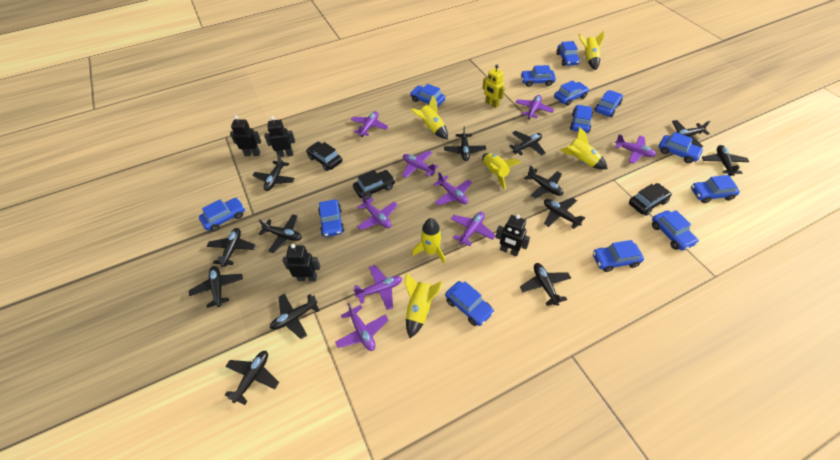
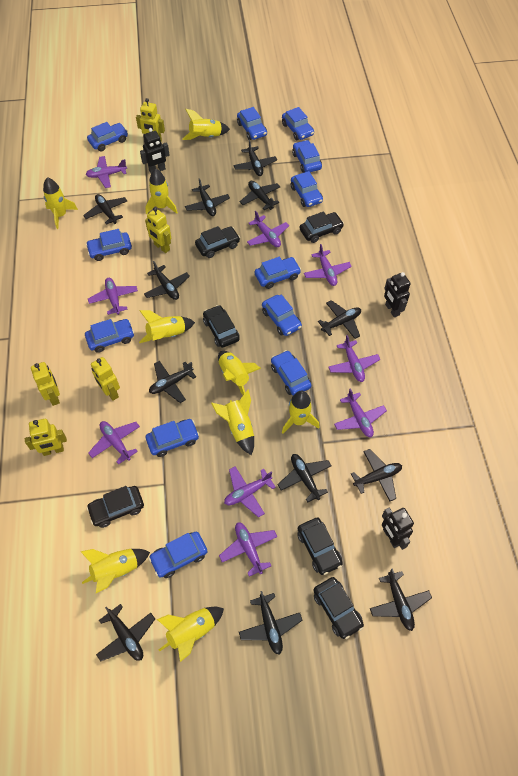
black car: 3 -> 6
black plane: 13 -> 12
black robot: 4 -> 3
blue car: 13 -> 12
yellow robot: 1 -> 5
yellow rocket: 6 -> 9

